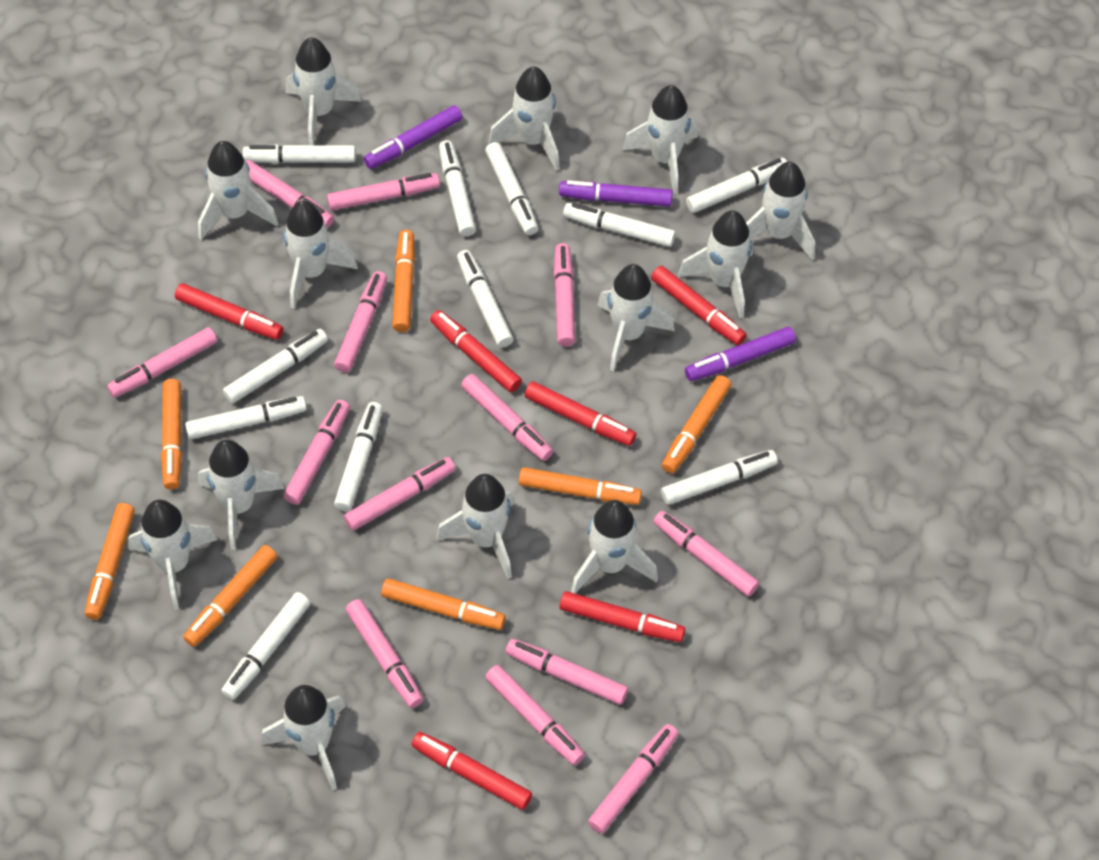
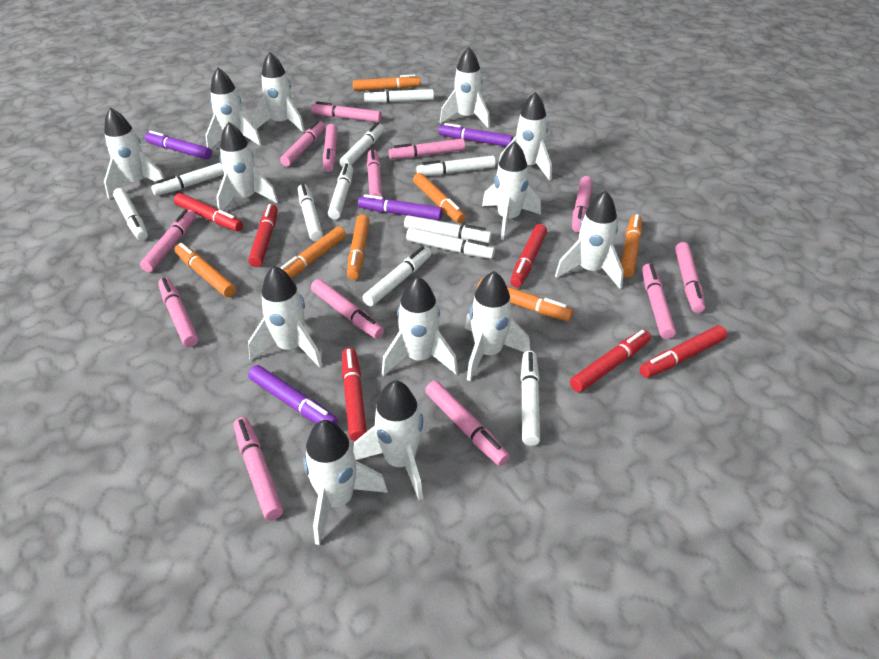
purple marker: 3 -> 4

